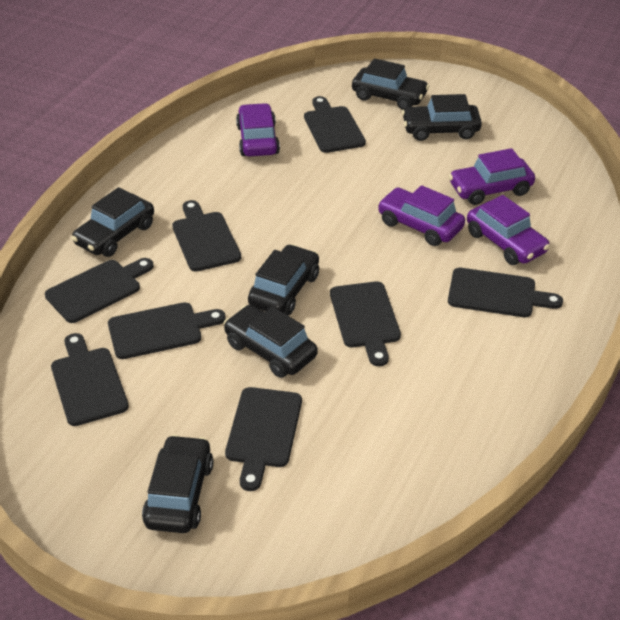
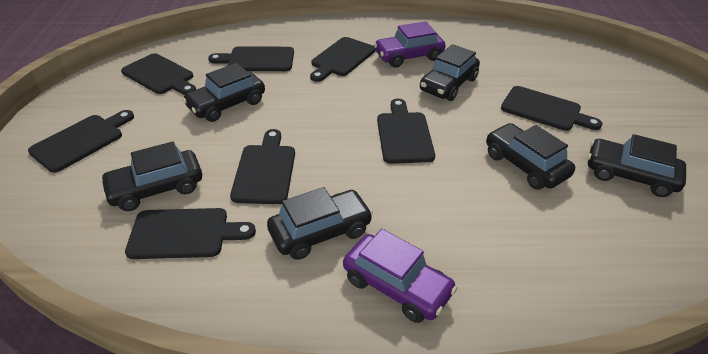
purple car: 4 -> 2

